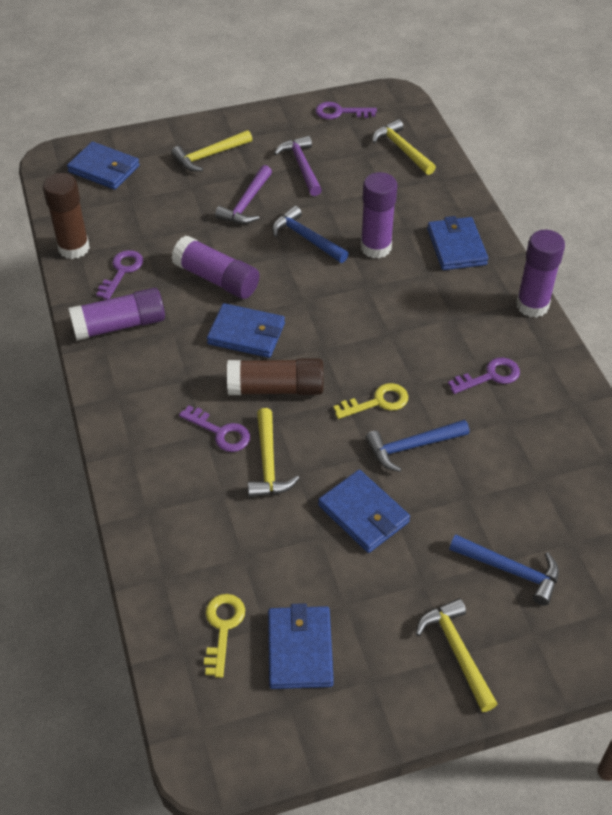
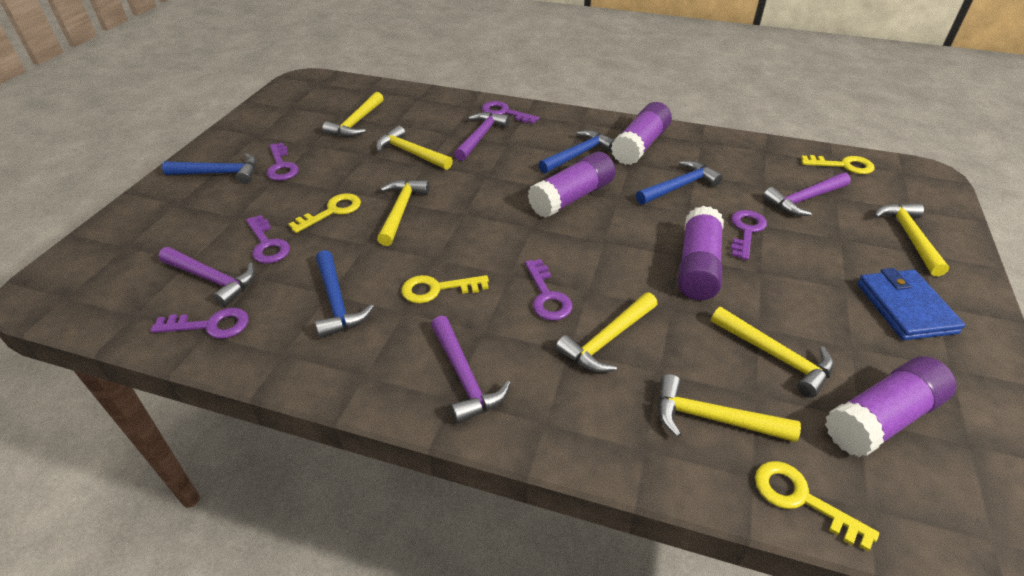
blue hammer: 3 -> 4
blue wallet: 5 -> 1
brown glue stick: 2 -> 0
purple hammer: 2 -> 4
purple key: 4 -> 6
yellow hammer: 4 -> 7
yellow key: 2 -> 4

